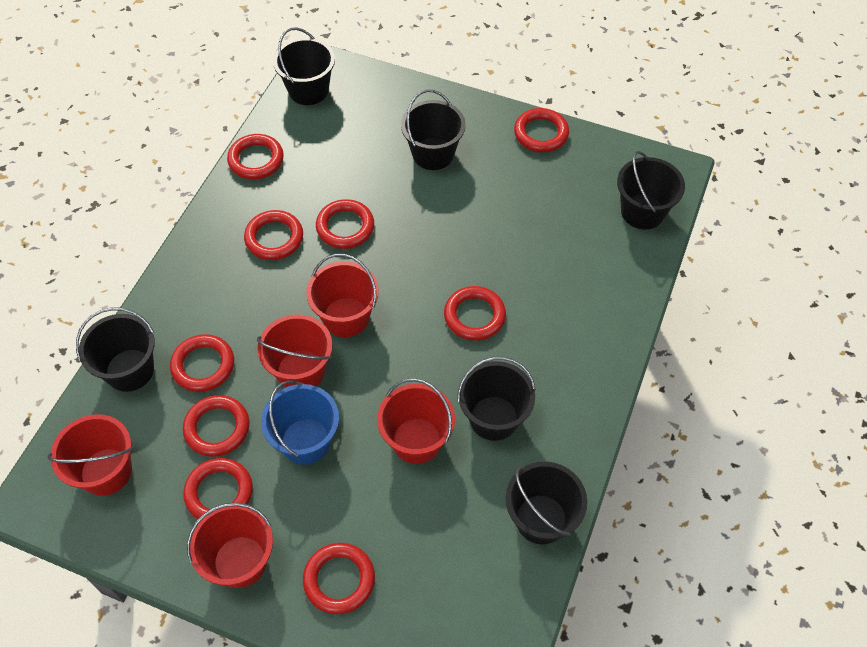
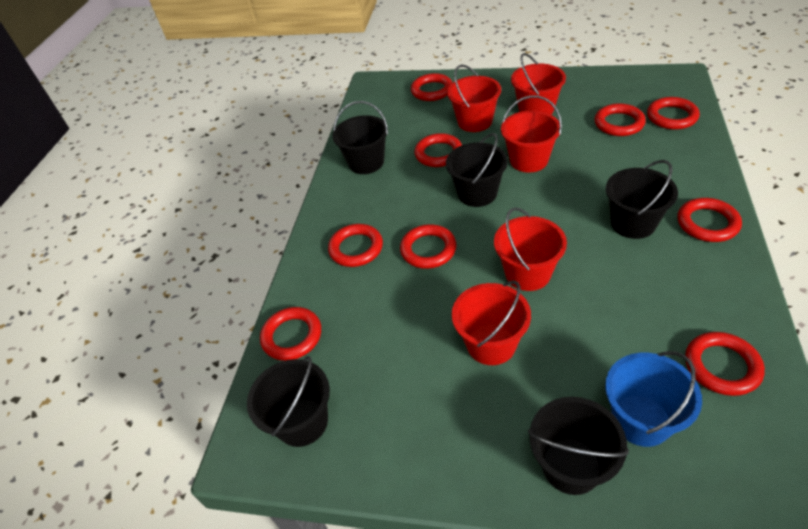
black bucket: 6 -> 5

